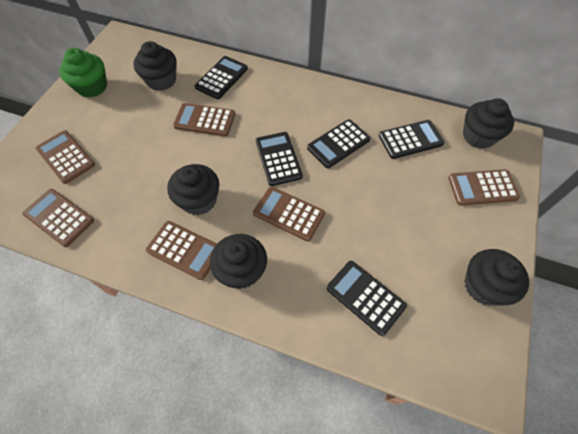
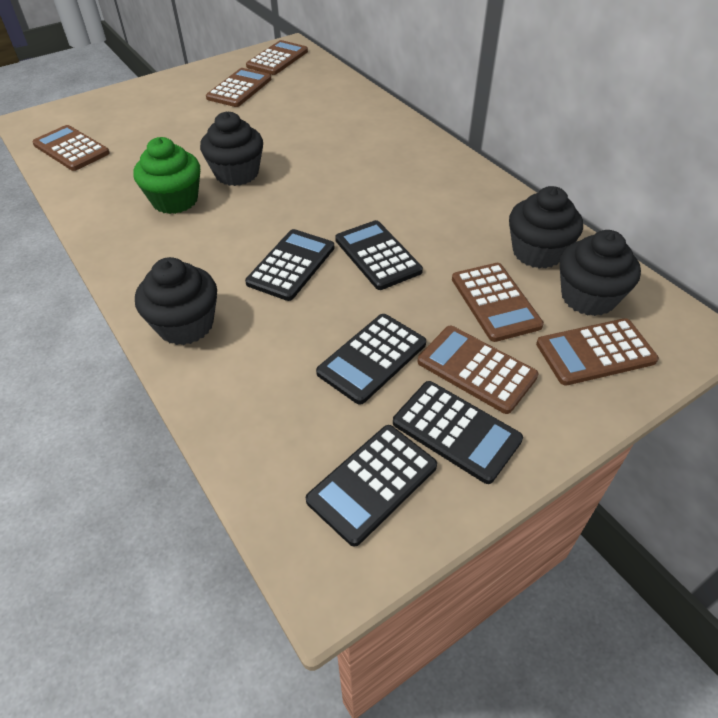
black cupcake: 5 -> 4

